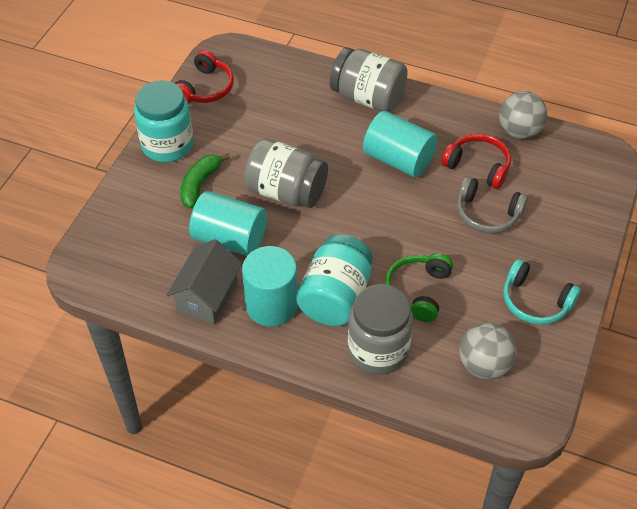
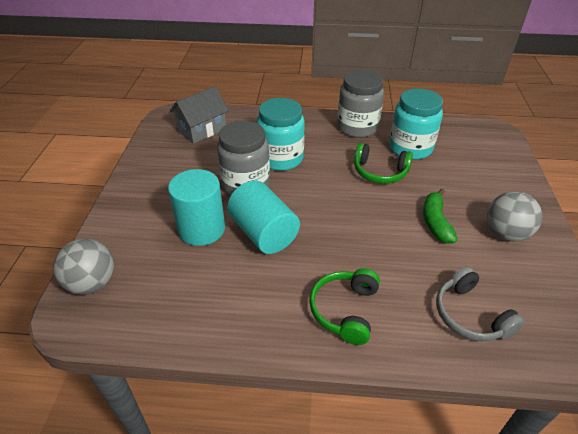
green headphones: 1 -> 2
grey jar: 3 -> 2
red headphones: 2 -> 0
turquoise cylinder: 3 -> 2
turquoise headphones: 1 -> 0

